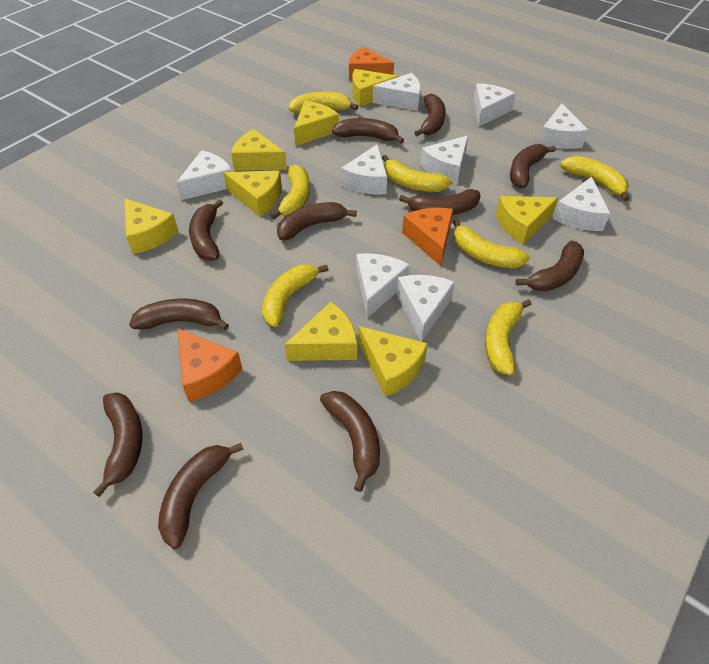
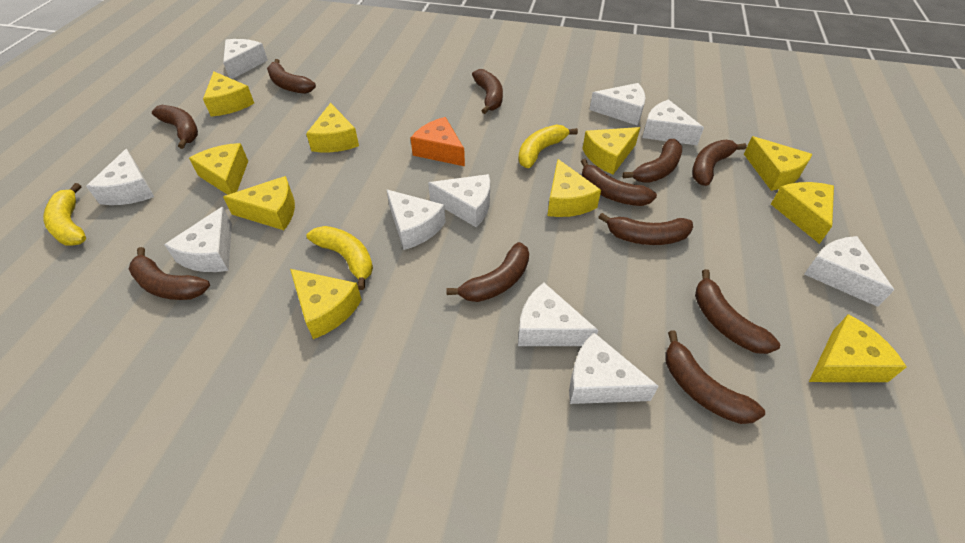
orange cheese: 3 -> 1
white cheese: 9 -> 10
yellow banana: 7 -> 3
yellow cheese: 8 -> 10

